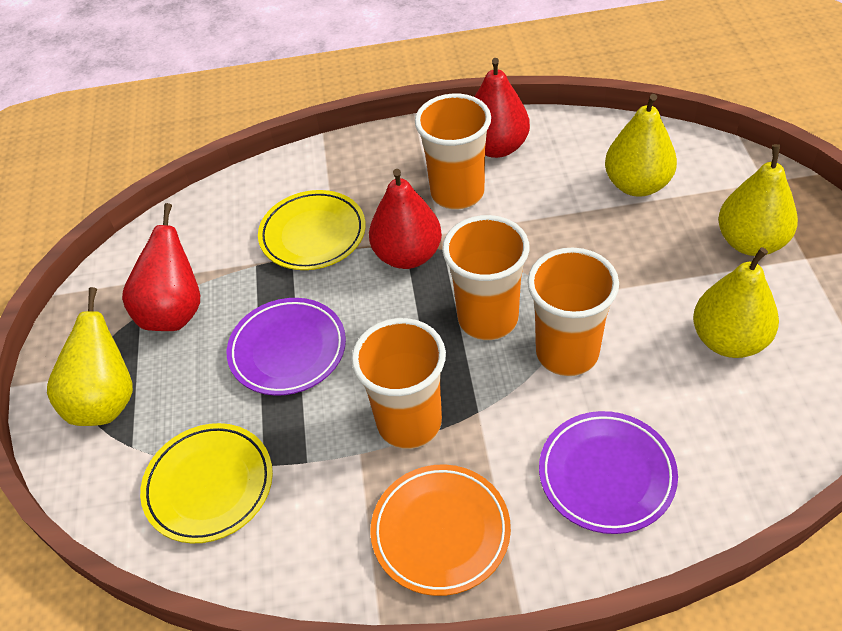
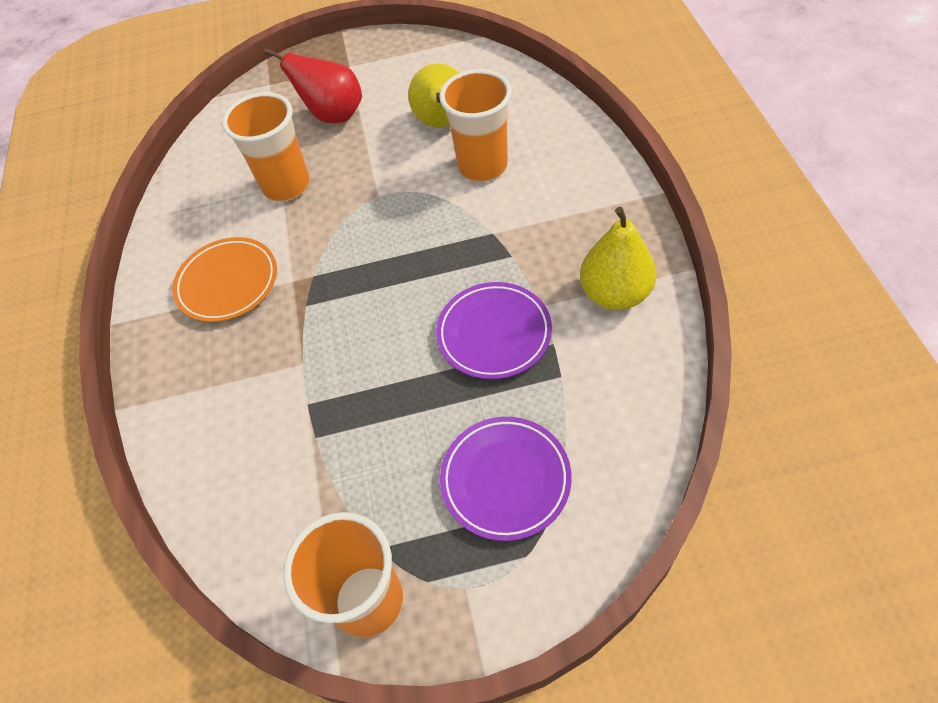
orange cup: 4 -> 3
red pear: 3 -> 1
yellow pear: 4 -> 2
yellow plate: 2 -> 0

